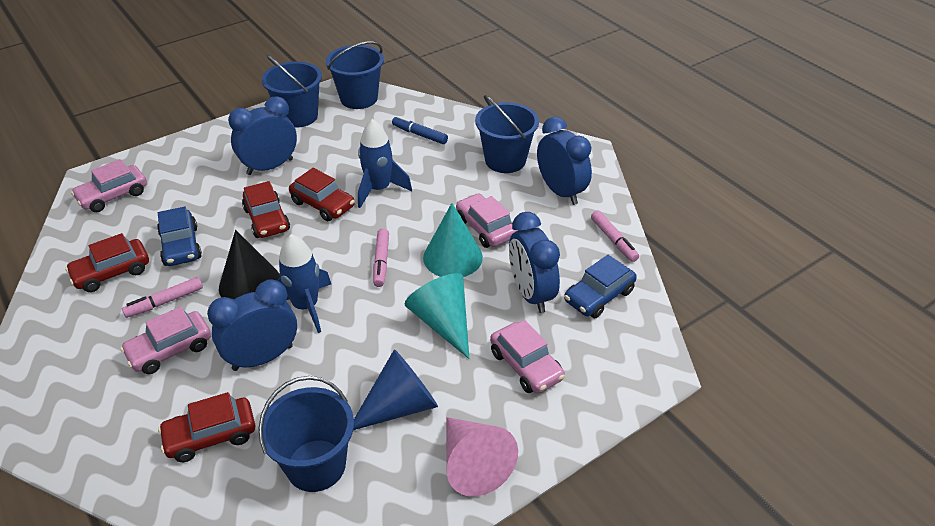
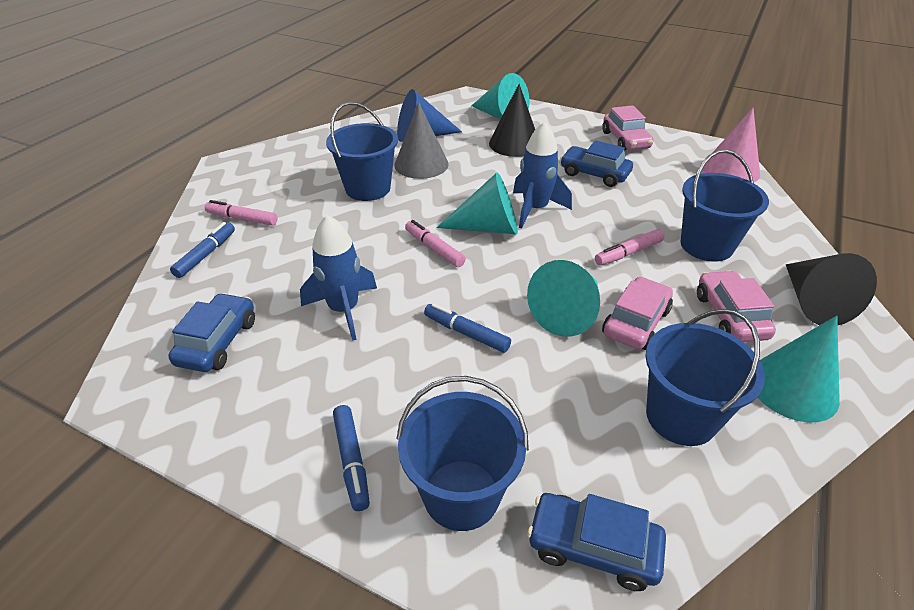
black cone: 1 -> 2
blue car: 2 -> 3
blue clock: 4 -> 0
blue marker: 1 -> 3
grey cone: 0 -> 1
pink car: 4 -> 3
red car: 4 -> 0
turquoise cone: 2 -> 4

